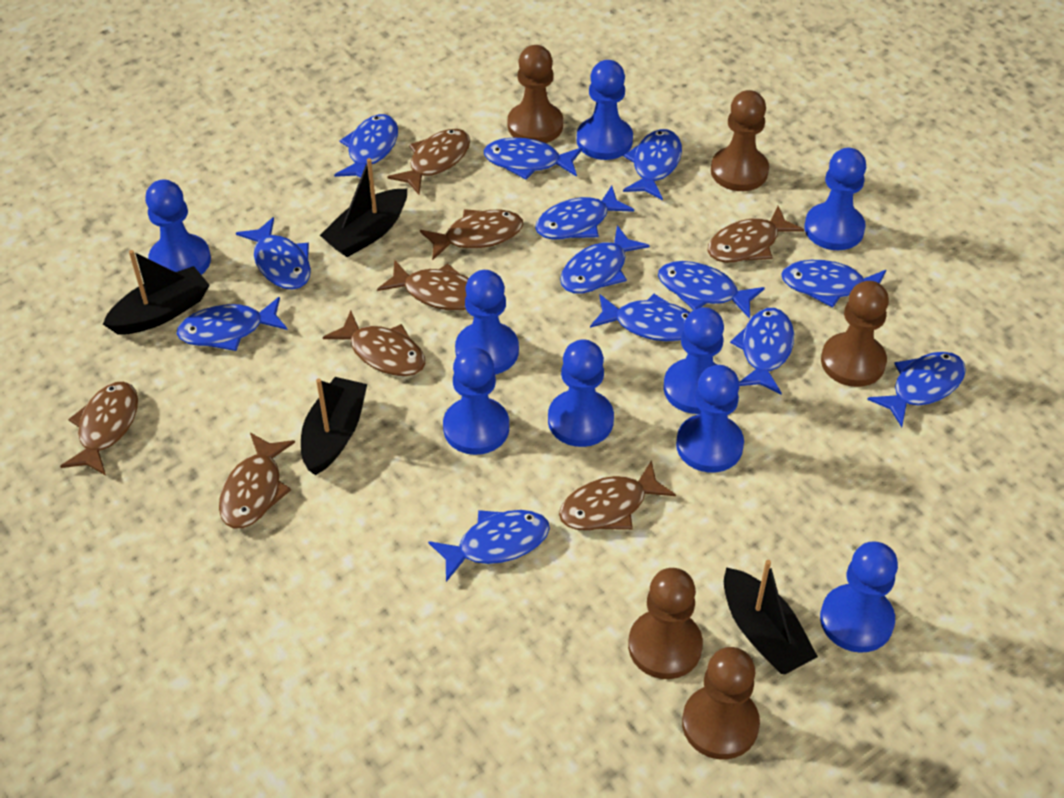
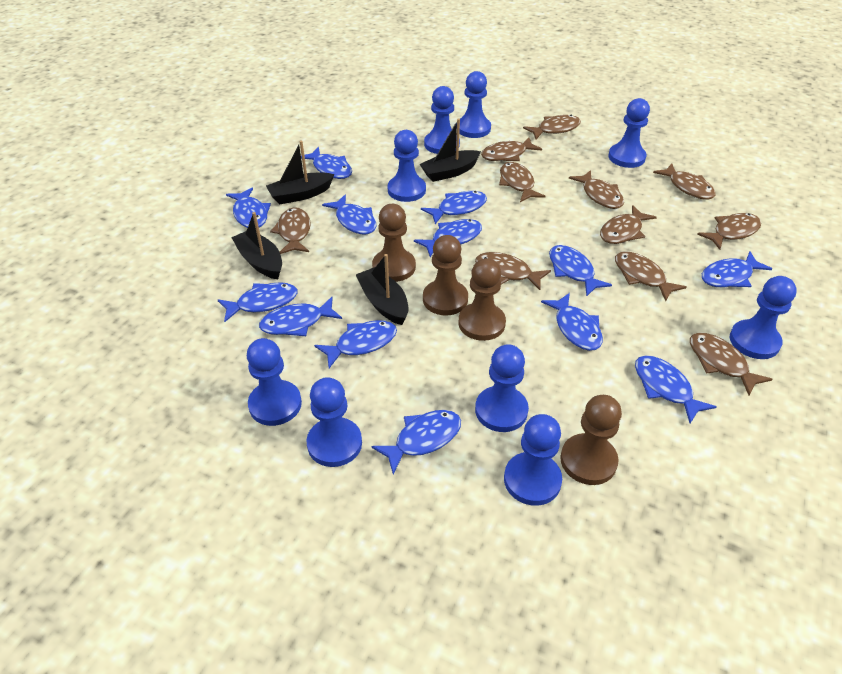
brown fish: 8 -> 11
brown pawn: 5 -> 4

